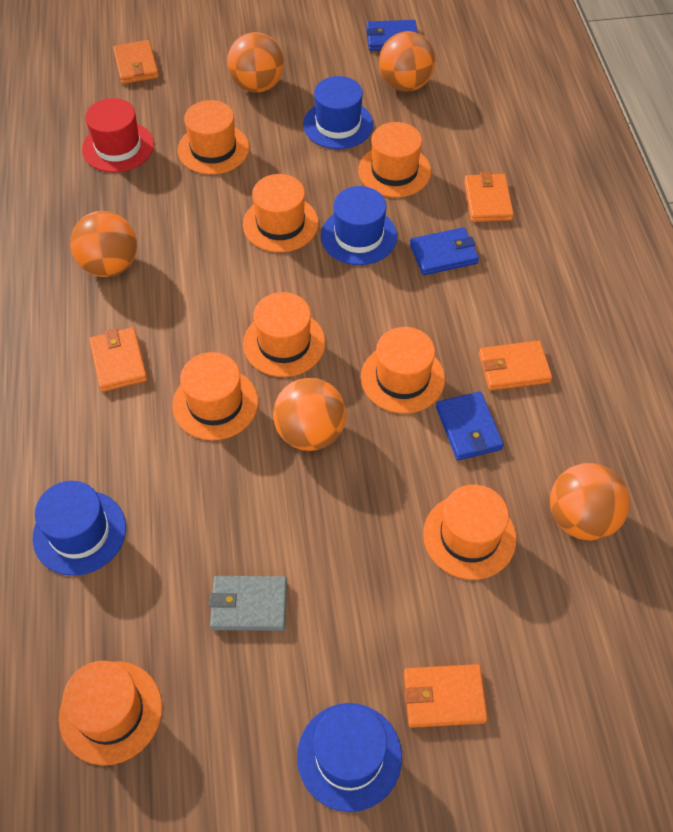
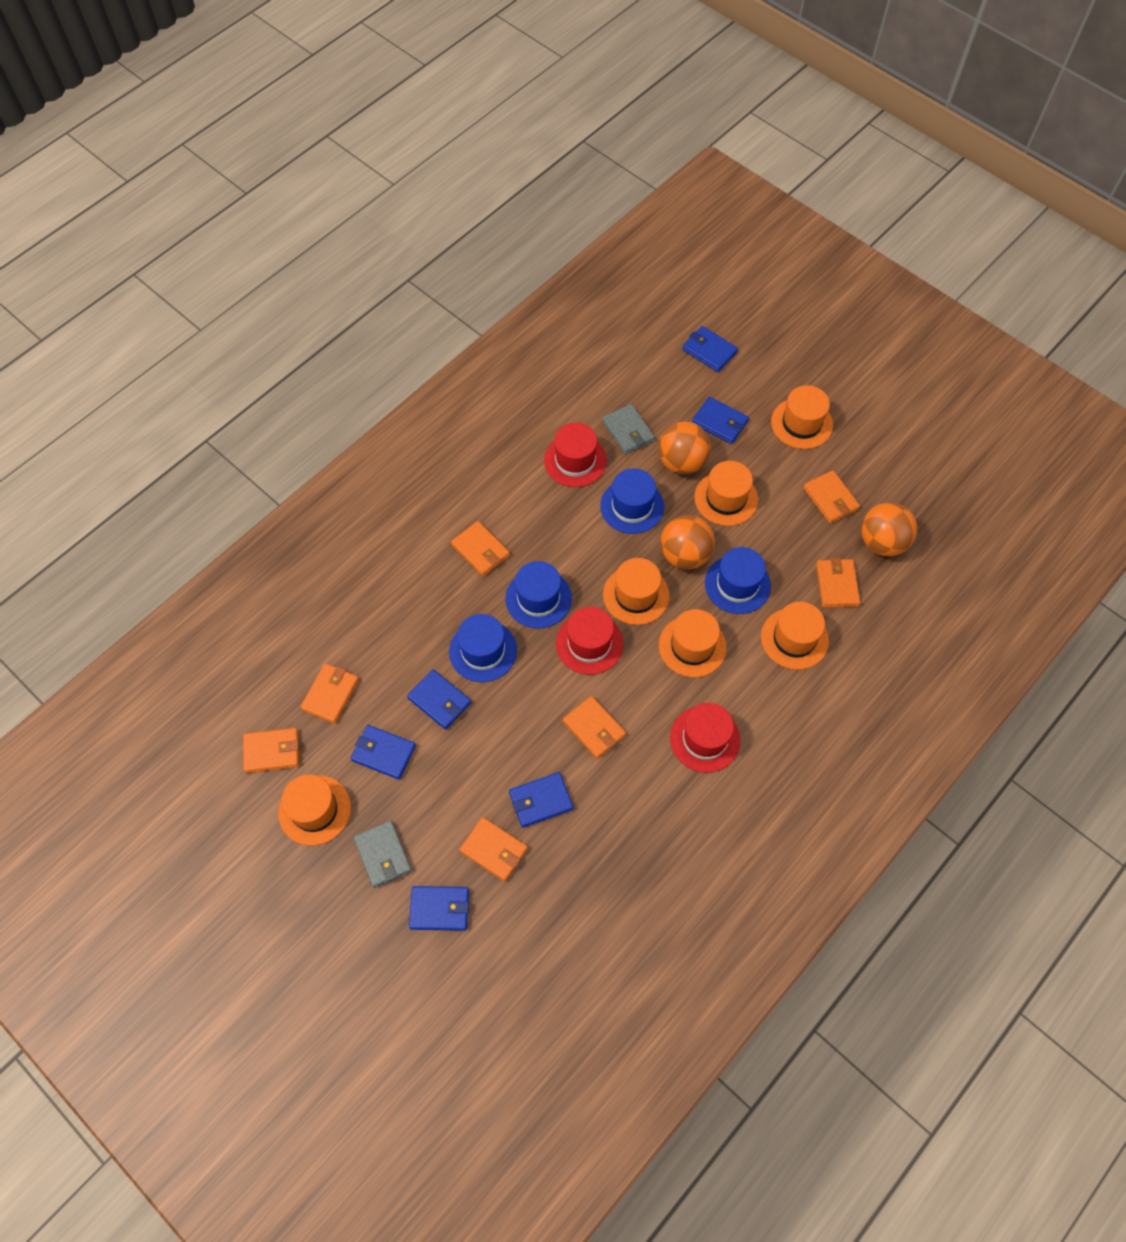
blue wallet: 3 -> 6
grey wallet: 1 -> 2
orange ball: 5 -> 3
orange hat: 8 -> 6
orange wallet: 5 -> 7
red hat: 1 -> 3

